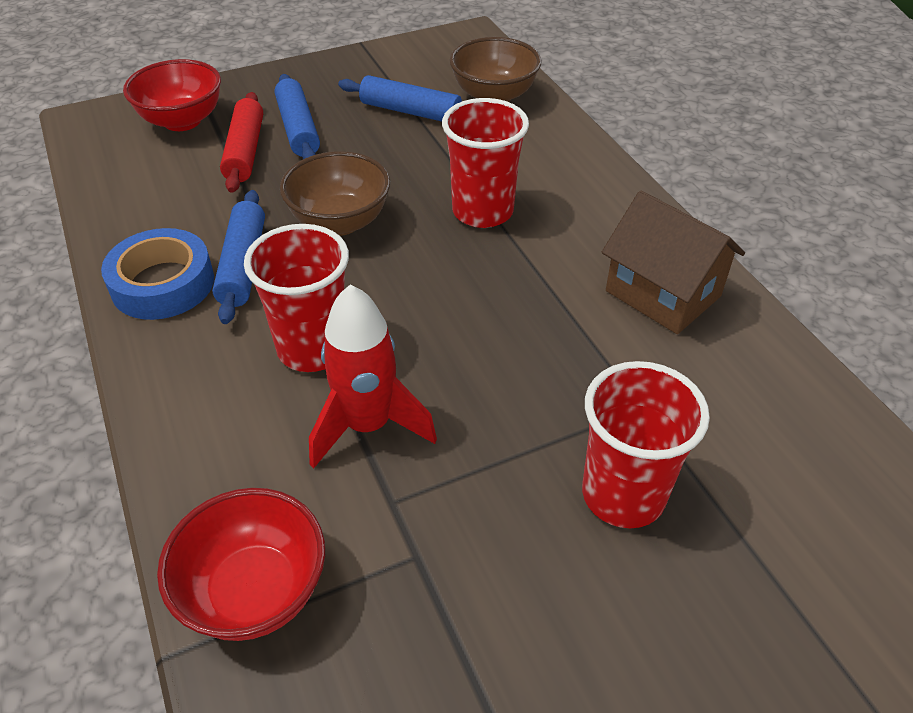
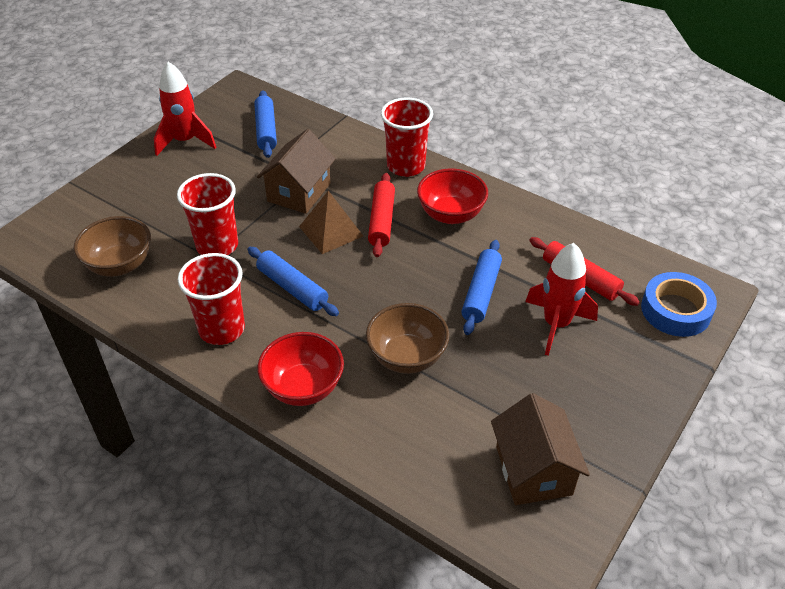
brown house: 1 -> 2
brown pyramid: 0 -> 1
red rocket: 1 -> 2
red rolling pin: 1 -> 2

